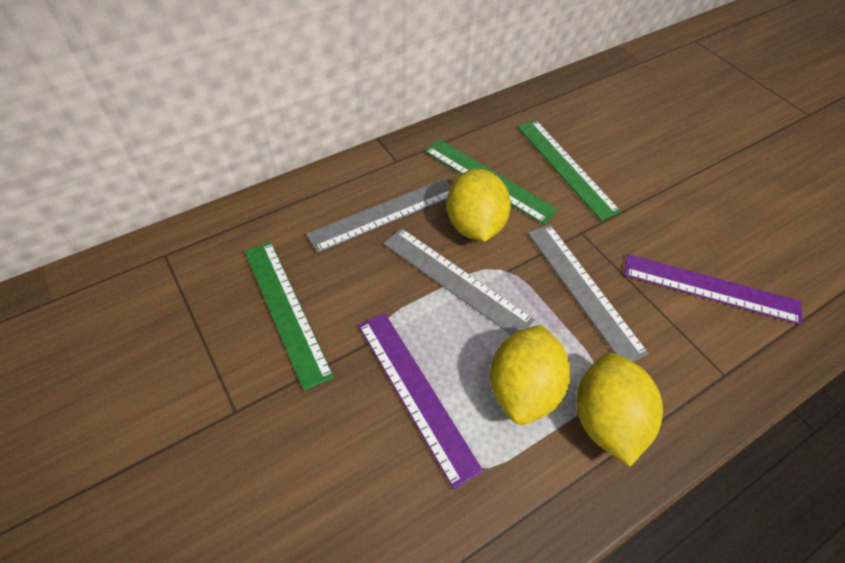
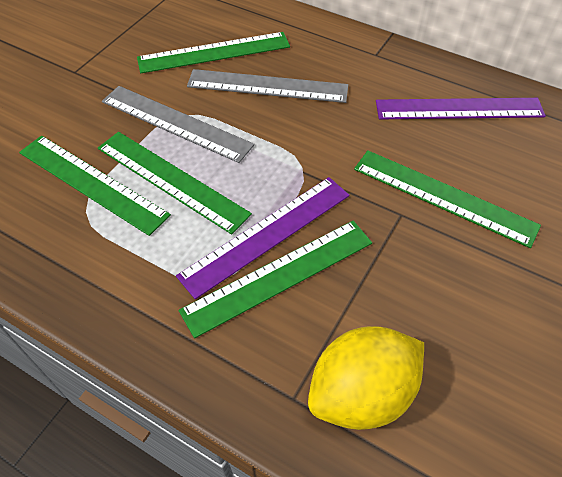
green ruler: 3 -> 5
grey ruler: 3 -> 2
yellow lemon: 3 -> 1

